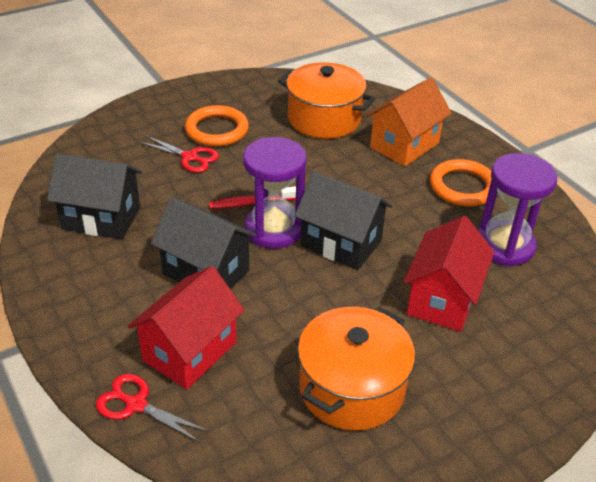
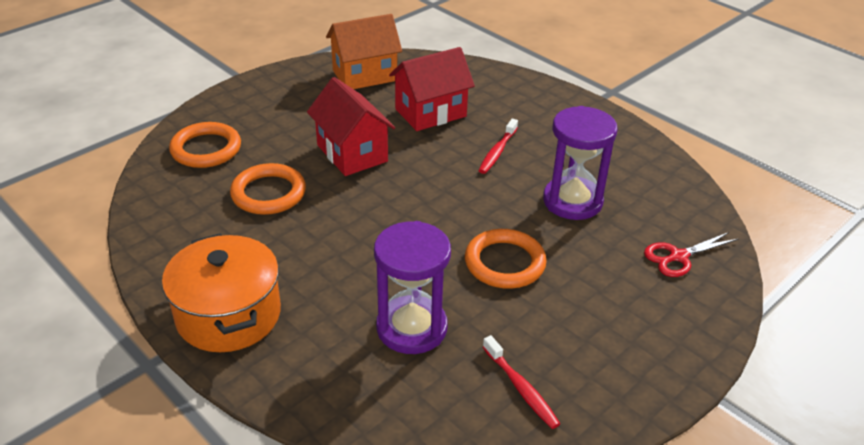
black house: 3 -> 0
orange pot: 2 -> 1
orange ring: 2 -> 3
red scissors: 2 -> 1
red toothbrush: 1 -> 2

